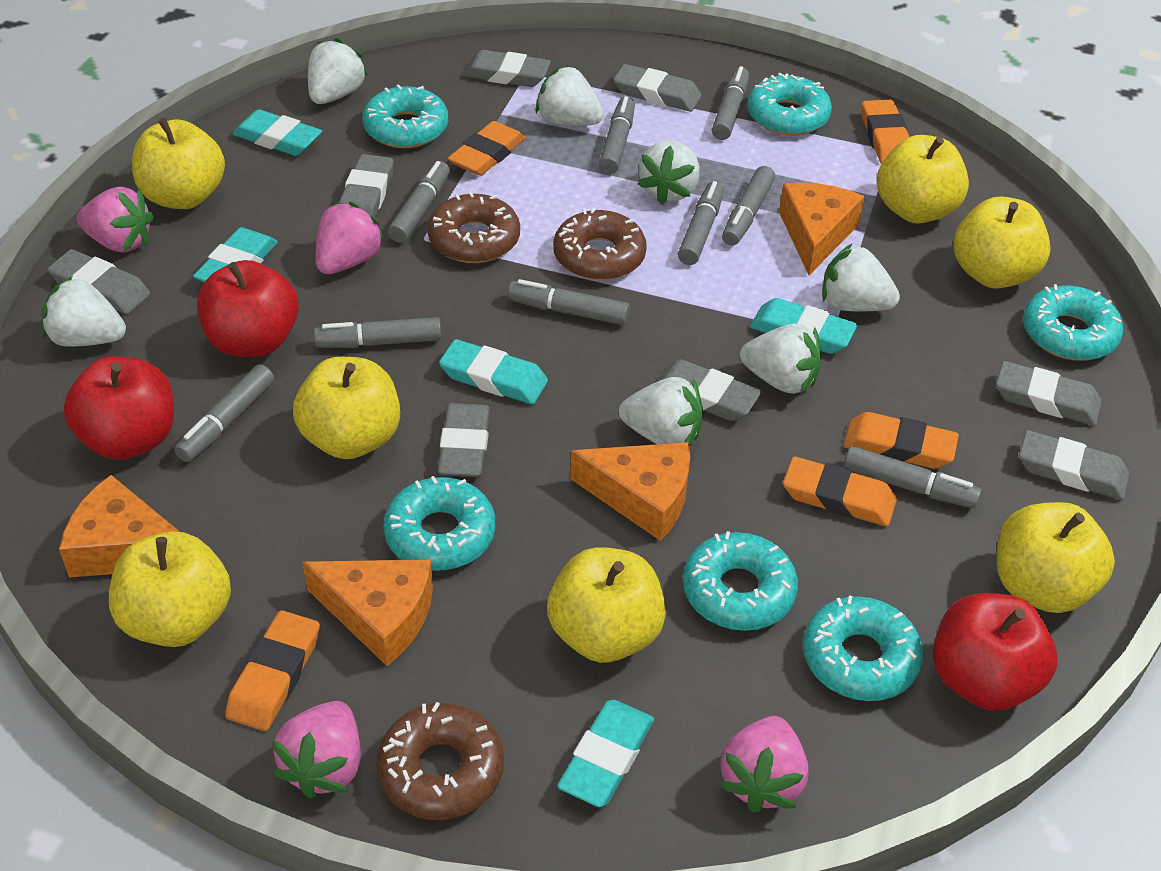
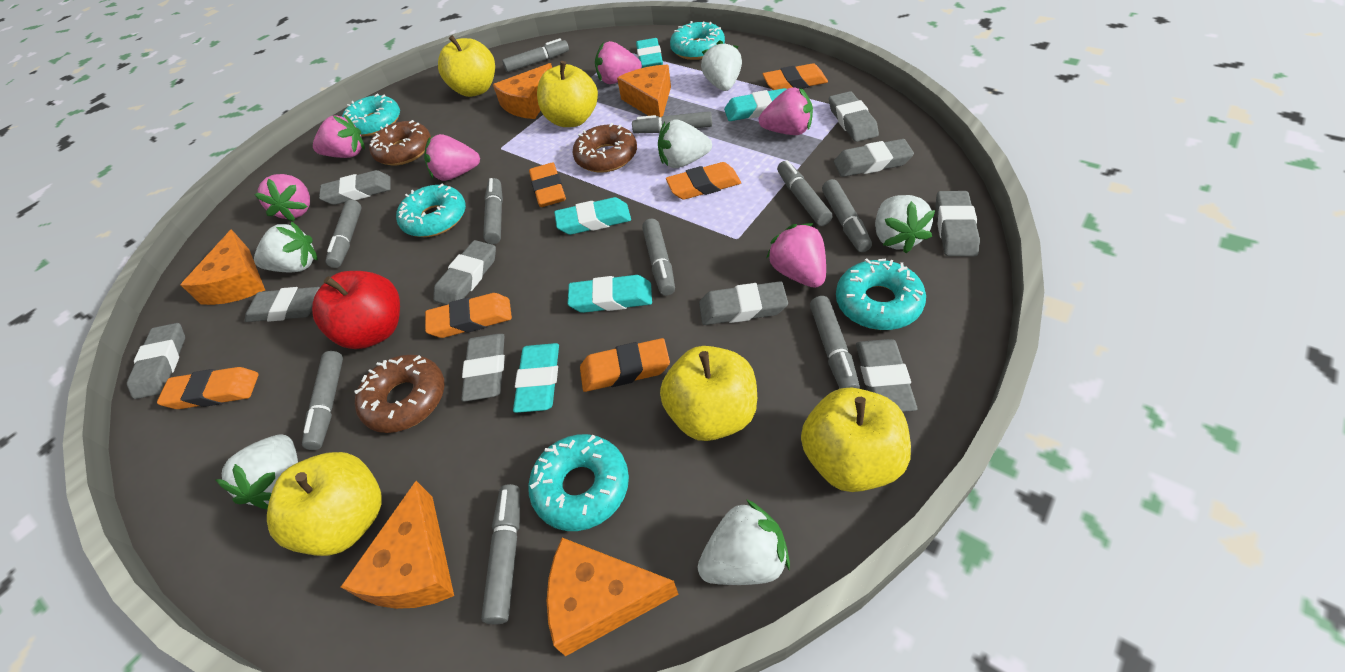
grey eraser: 8 -> 10
grey marker: 9 -> 10
orange cheese: 4 -> 5
orange eraser: 5 -> 6
pink strawberry: 4 -> 6
red apple: 3 -> 1
turquoise donut: 6 -> 5
white strawberry: 7 -> 6
yellow apple: 7 -> 5

